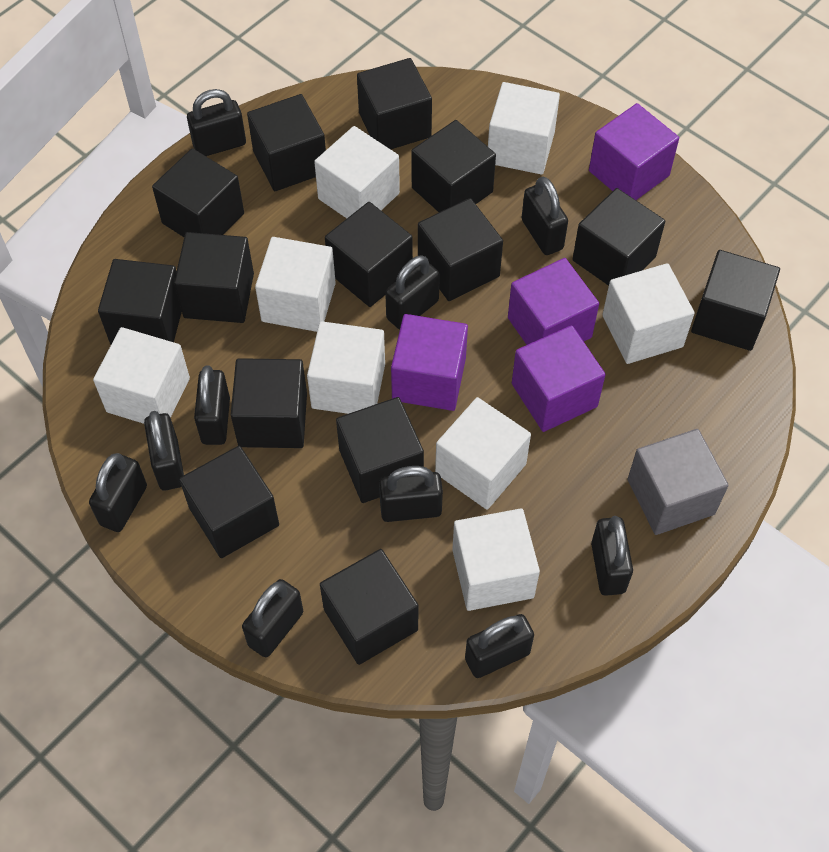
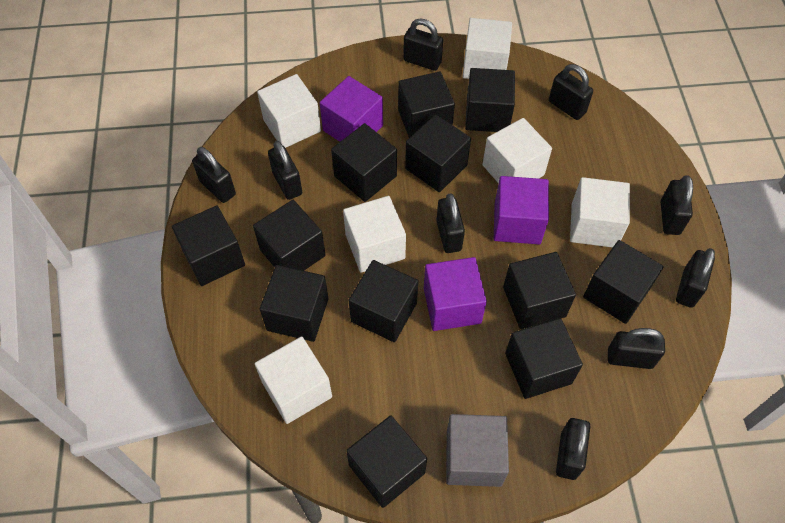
black cube: 14 -> 12
black padlock: 10 -> 9
purple cube: 4 -> 3
white cube: 8 -> 6

